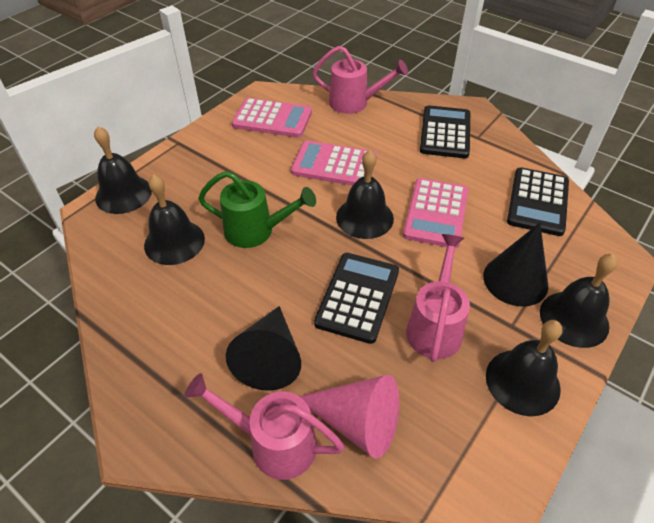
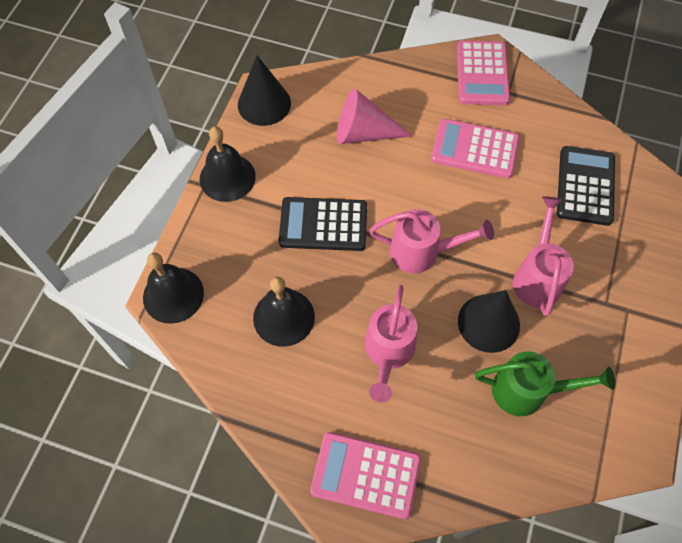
black bell: 5 -> 3
black calculator: 3 -> 2

